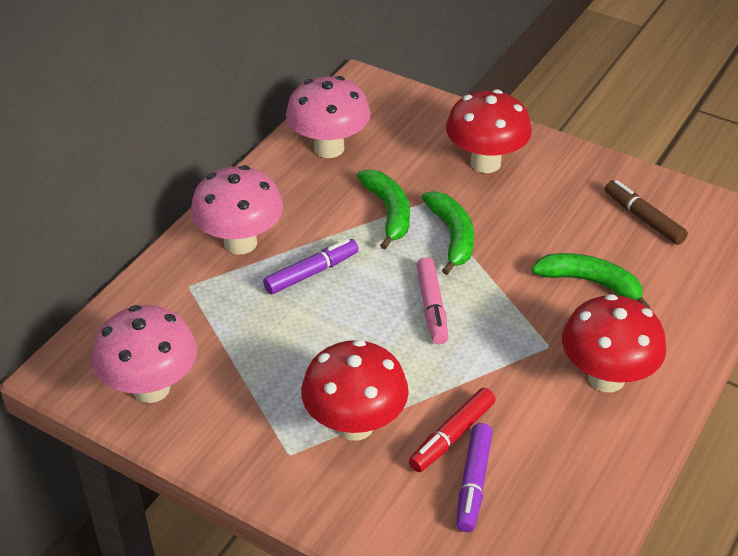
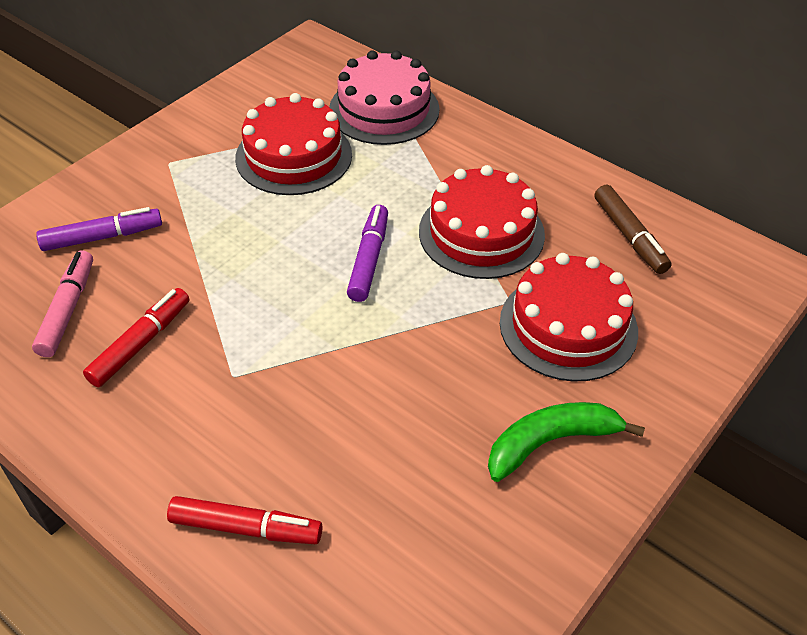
green banana: 3 -> 1
pink cake: 0 -> 1
pink mushroom: 3 -> 0
red cake: 0 -> 3
red marker: 1 -> 2
red mushroom: 3 -> 0

